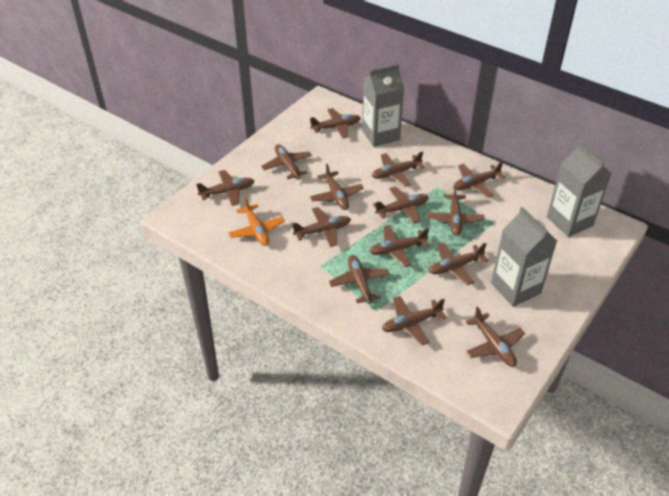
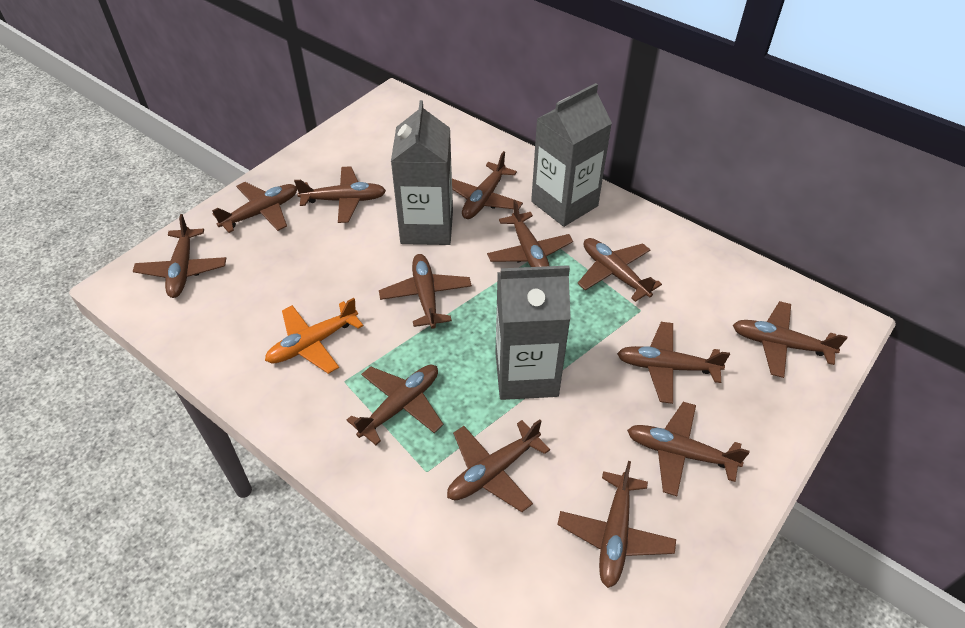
brown plane: 14 -> 13

